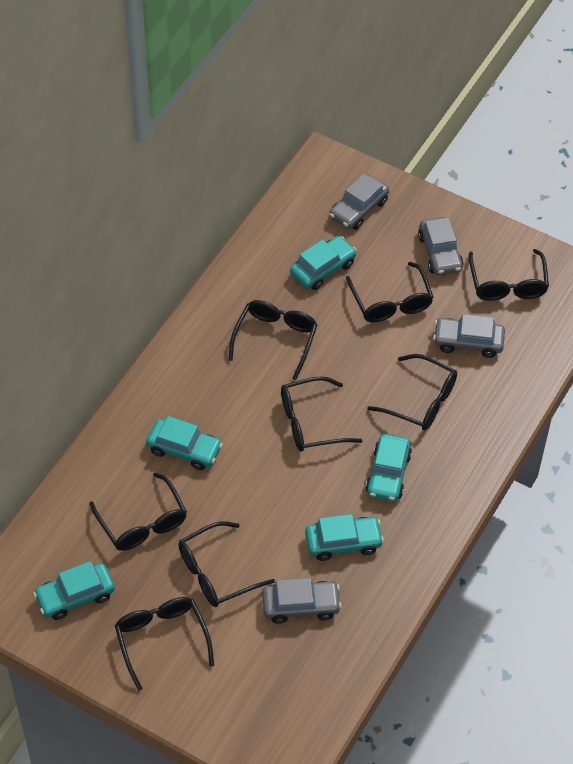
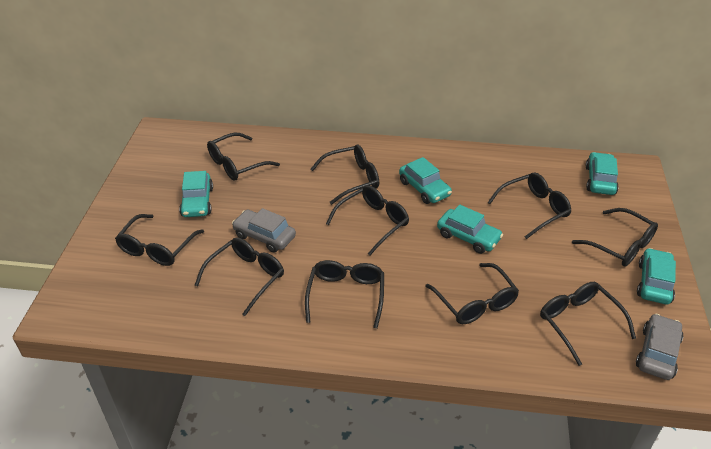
black glasses: 8 -> 10
grey car: 4 -> 2

